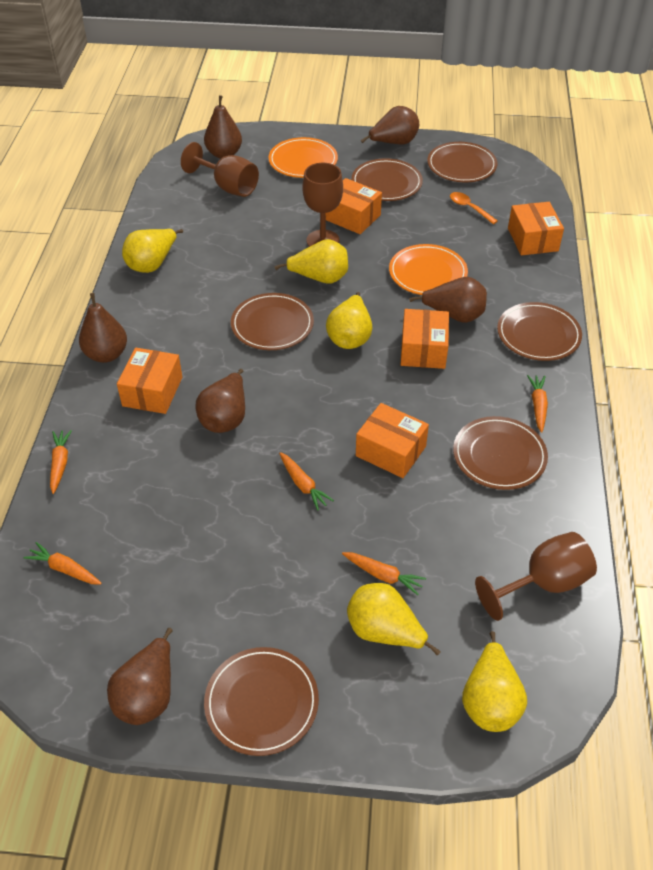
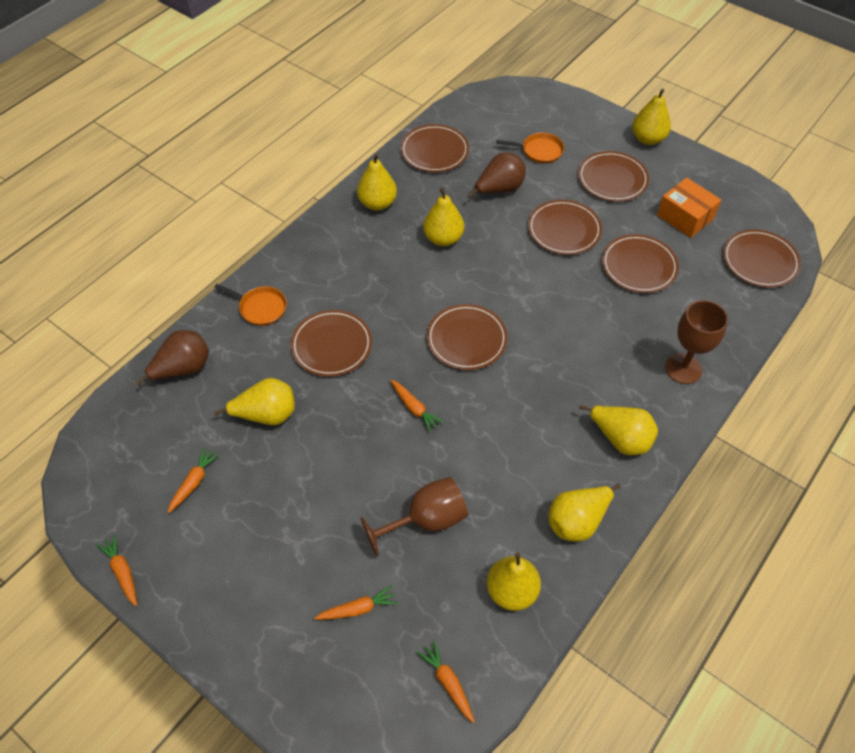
brown goblet: 3 -> 2
brown pear: 6 -> 2
brown plate: 6 -> 7
orange box: 5 -> 1
orange pan: 0 -> 2
orange plate: 2 -> 0
orange spoon: 1 -> 0
yellow pear: 5 -> 7

